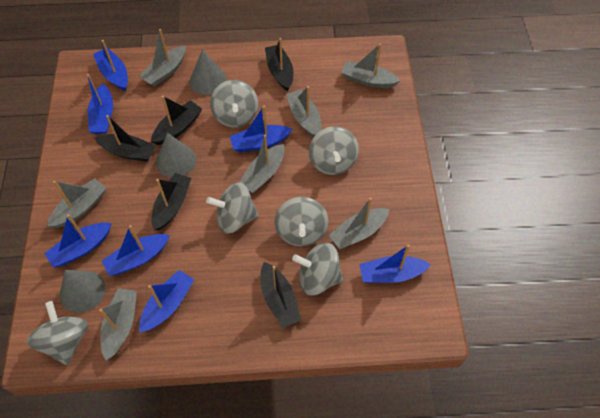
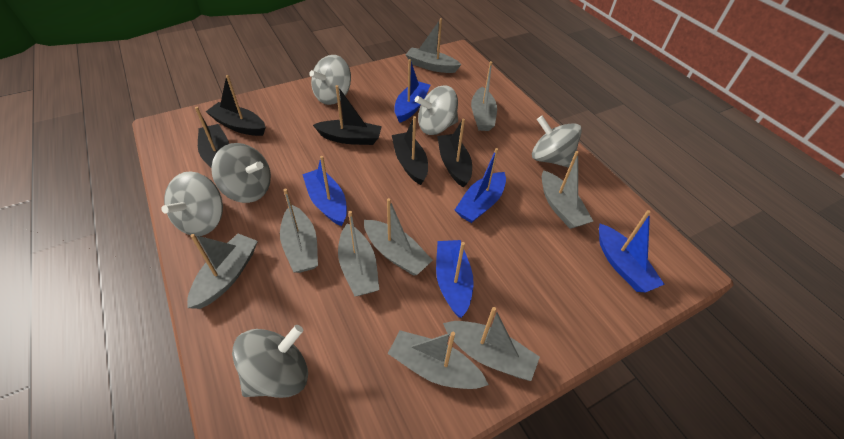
blue boat: 7 -> 5
grey boat: 7 -> 9
grey cone: 3 -> 0

